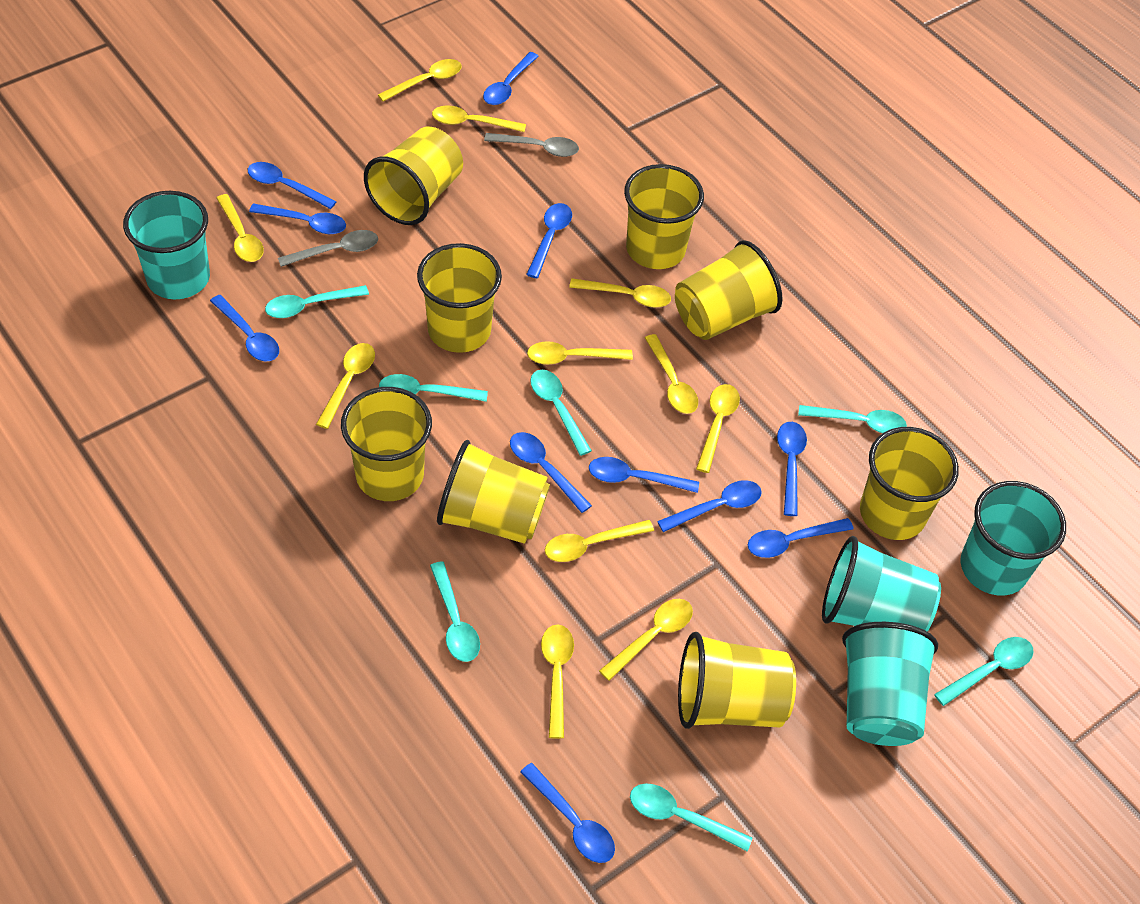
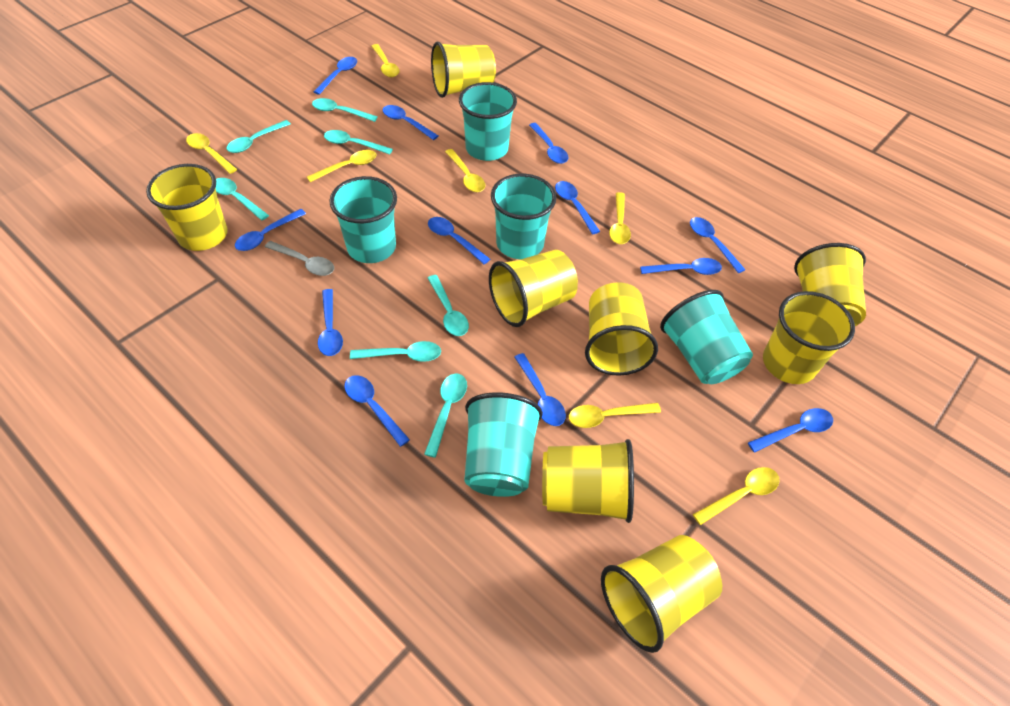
blue spoon: 11 -> 12
grey spoon: 2 -> 1
turquoise cup: 4 -> 5
yellow spoon: 11 -> 7

